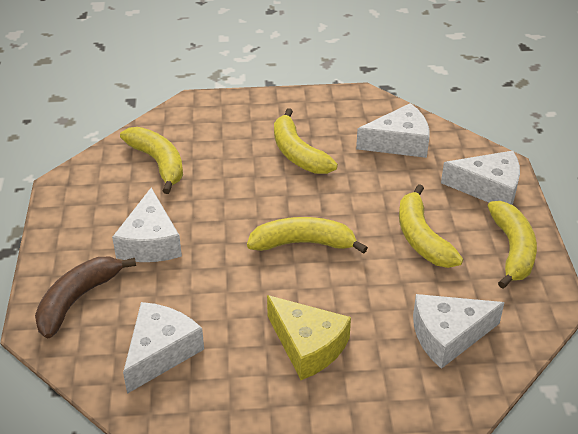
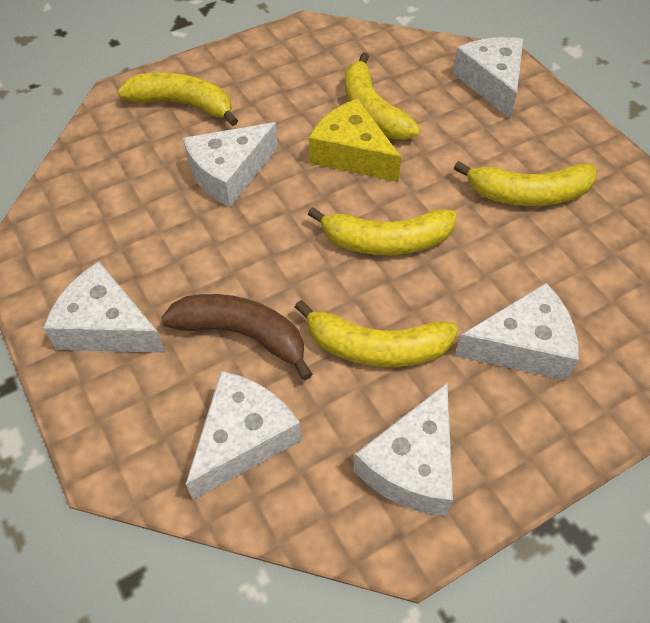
white cheese: 5 -> 6

